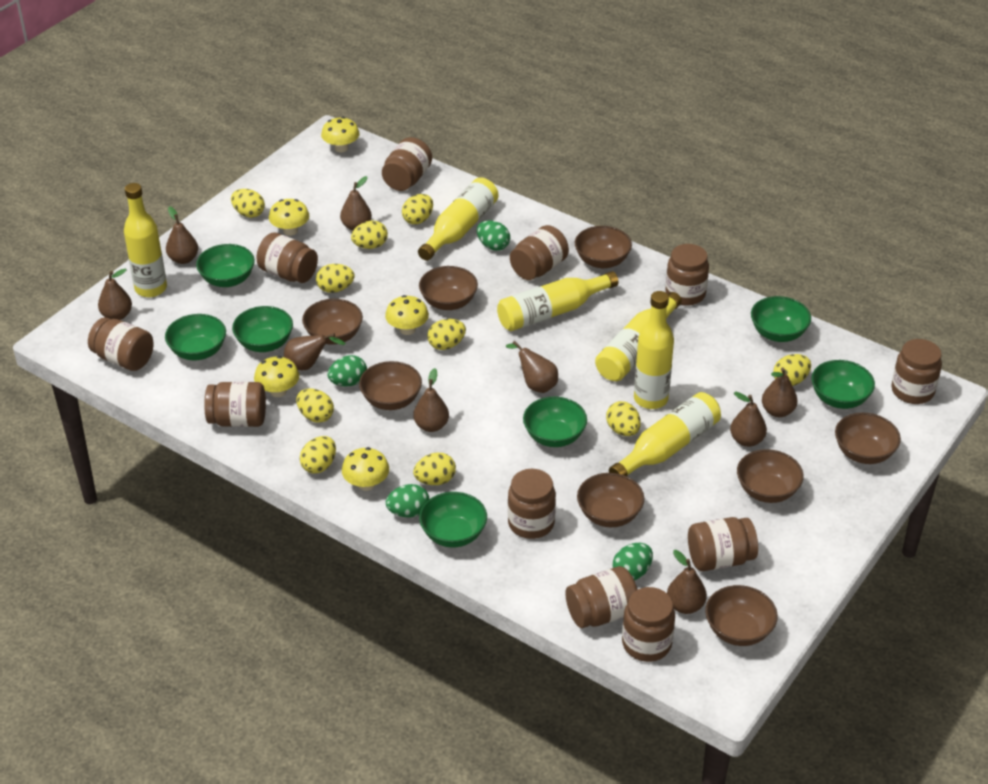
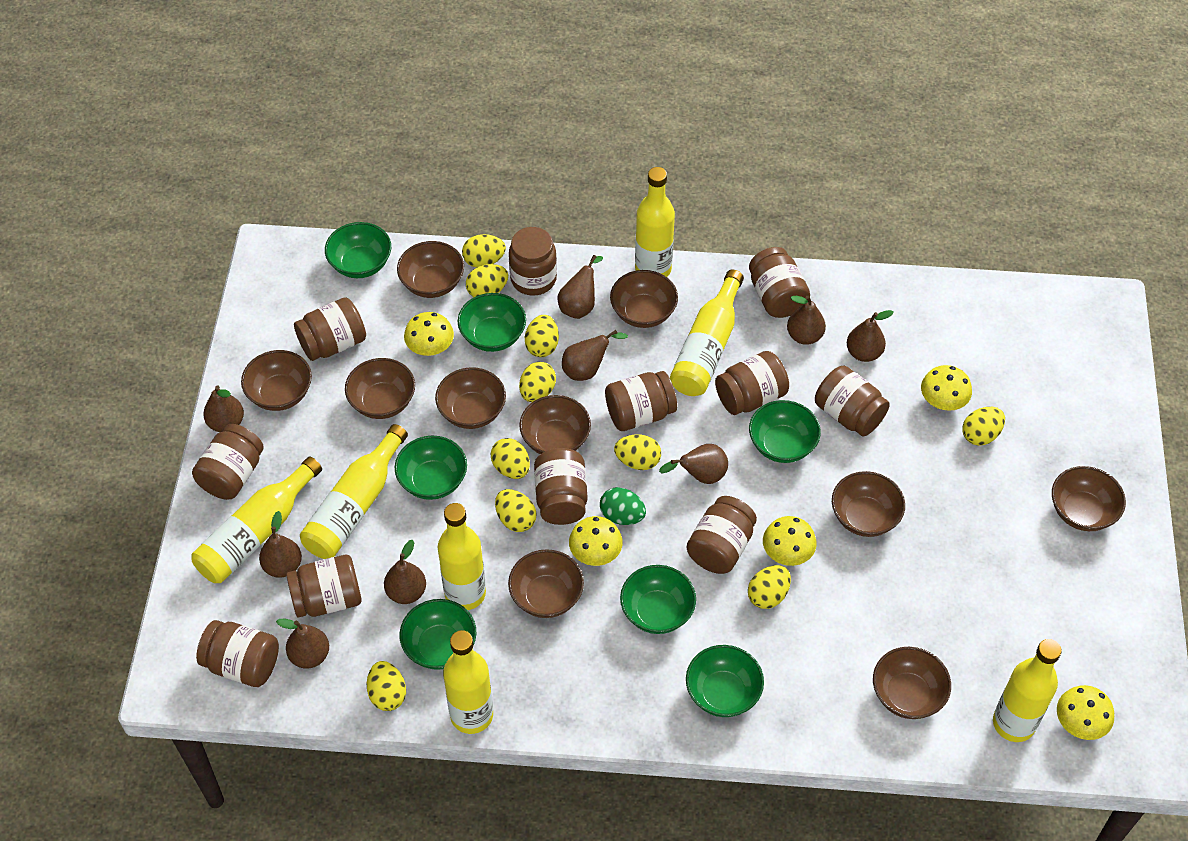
brown bowl: 8 -> 10
green egg: 4 -> 1
yellow bottle: 6 -> 7

